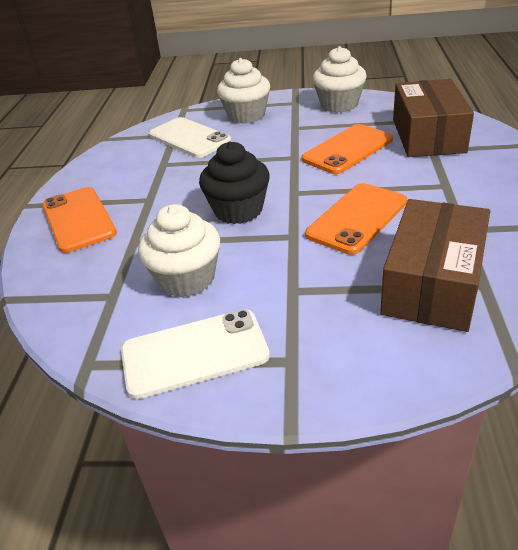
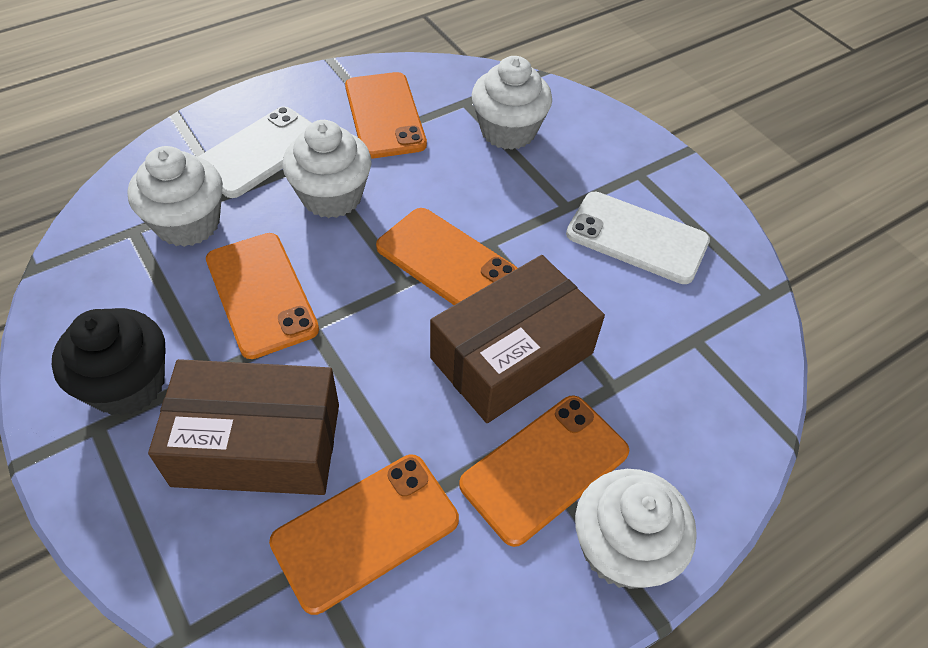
orange phone: 3 -> 5
white cupcake: 3 -> 4

